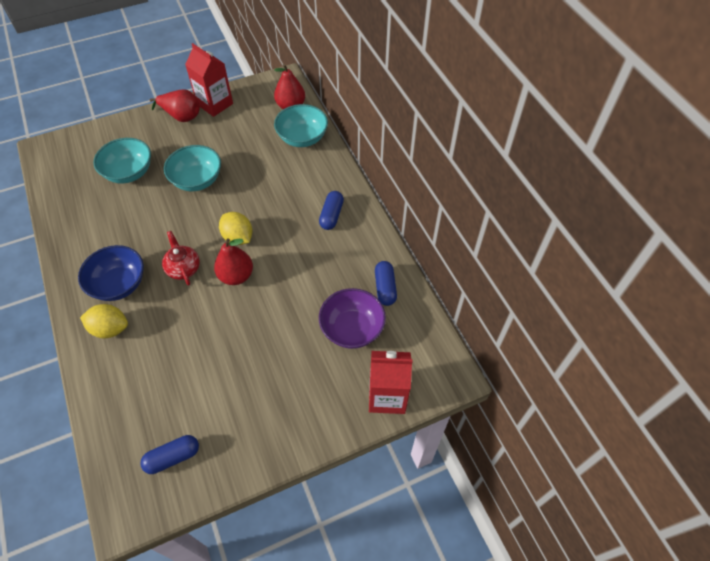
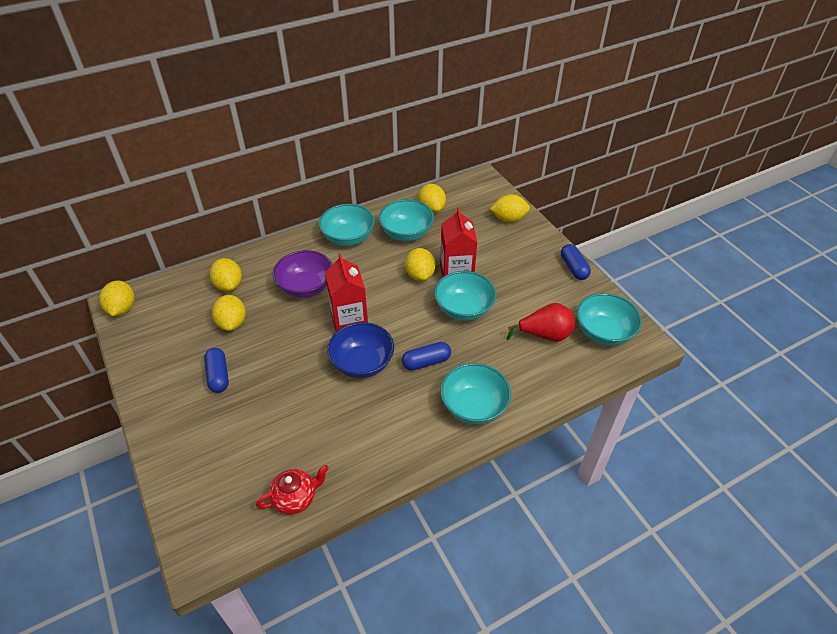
red pear: 3 -> 1
turquoise bowl: 3 -> 5
yellow lemon: 2 -> 6

